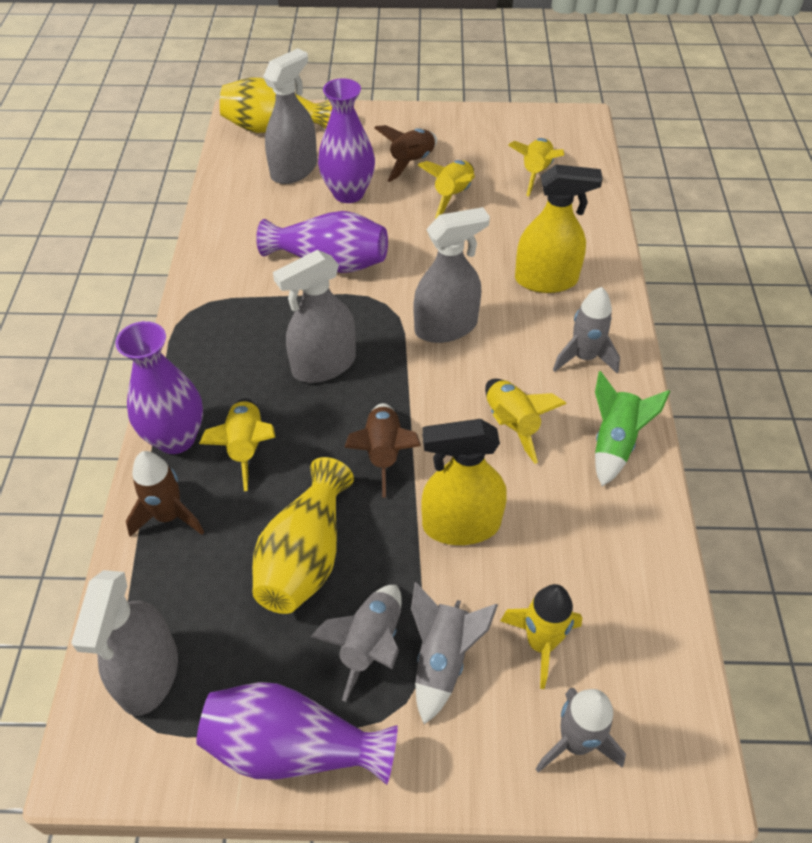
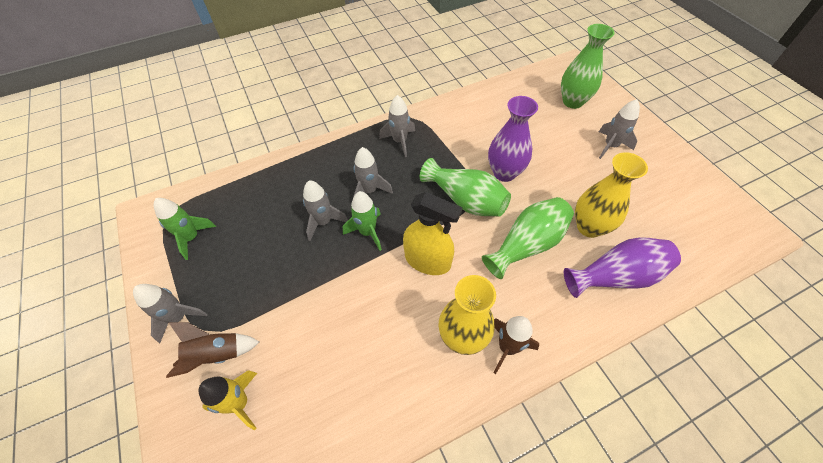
brown rocket: 3 -> 2
green rocket: 1 -> 2
green vase: 0 -> 3
grey rocket: 4 -> 5
grey spray bottle: 4 -> 0
purple vase: 4 -> 2
yellow rocket: 5 -> 1
yellow spray bottle: 2 -> 1

